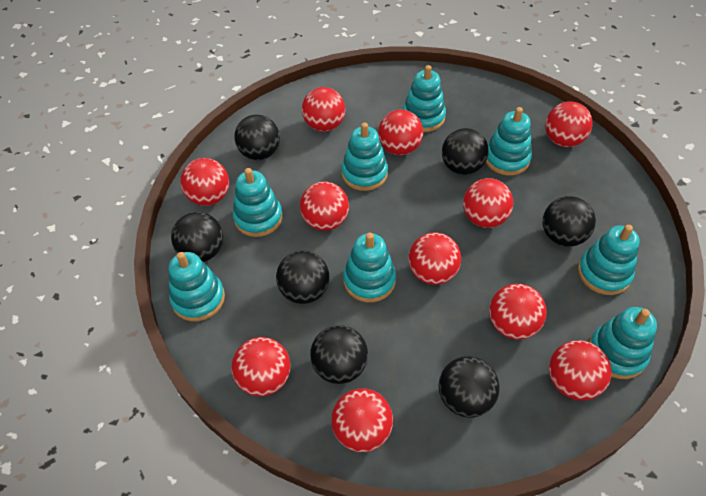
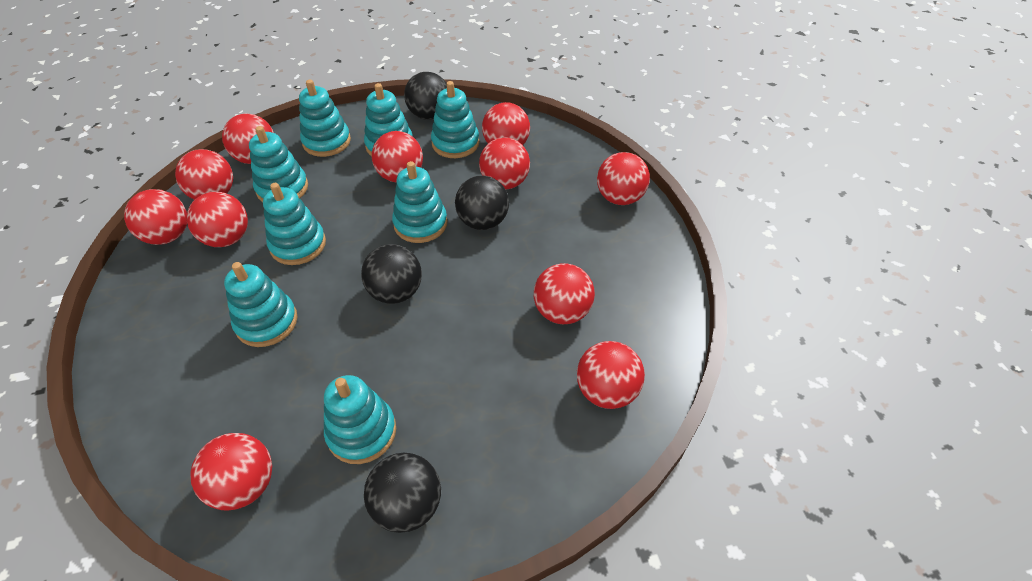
black ball: 7 -> 4

